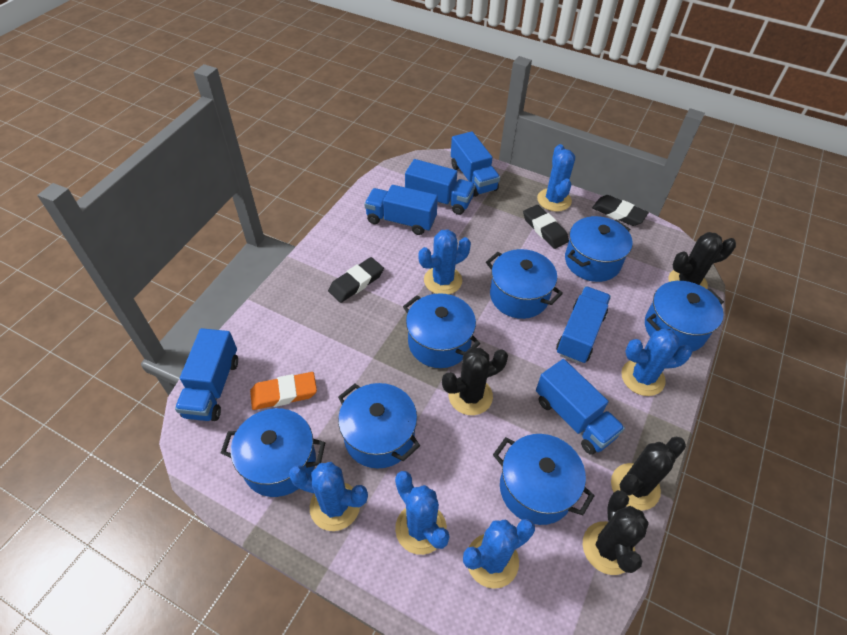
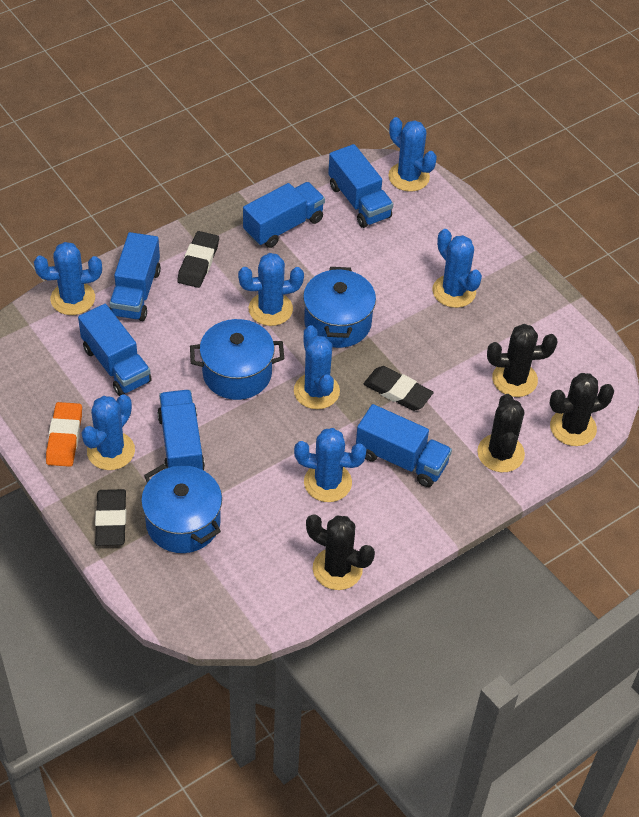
blue cactus: 6 -> 7
blue pot: 7 -> 3

